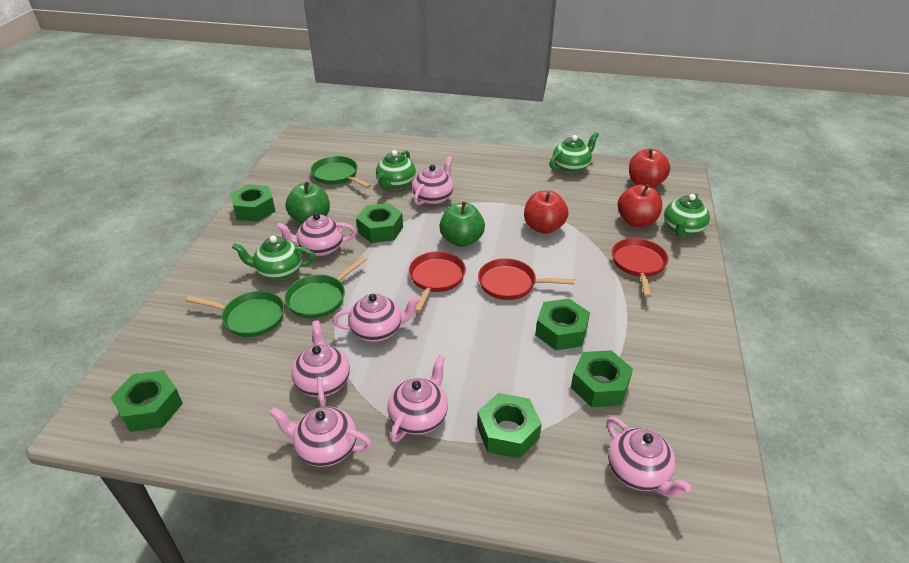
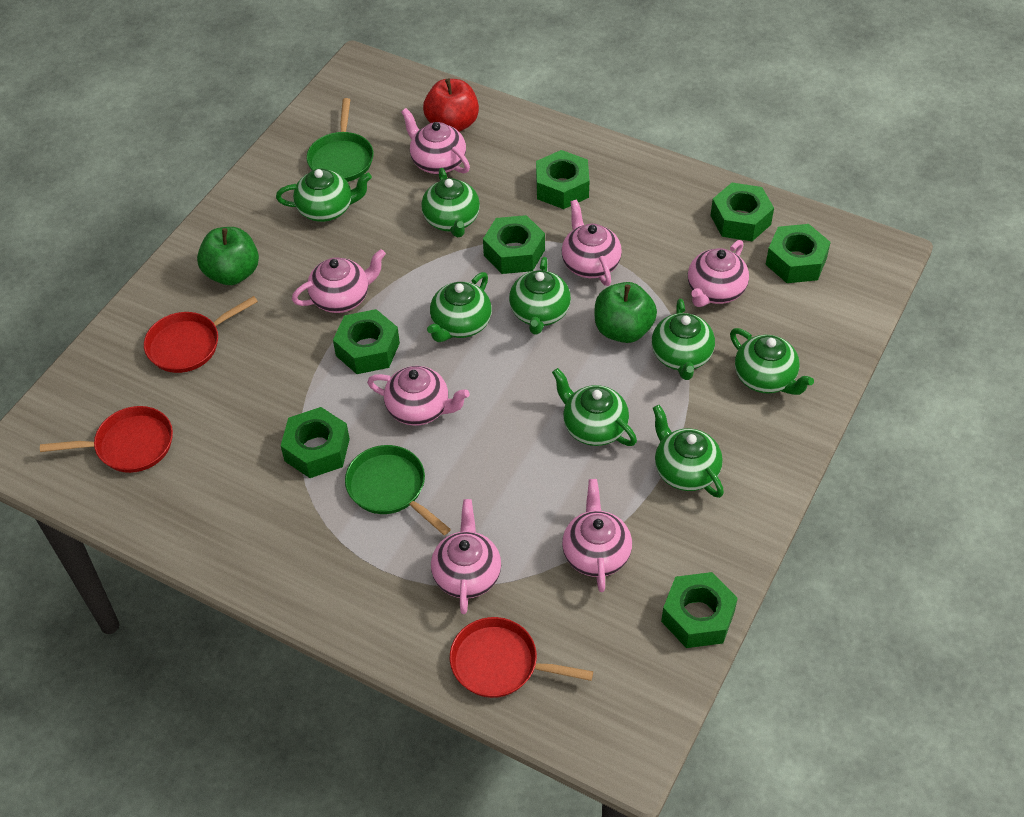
green nut: 6 -> 7
green pan: 3 -> 2
green teapot: 4 -> 8
red apple: 3 -> 1

